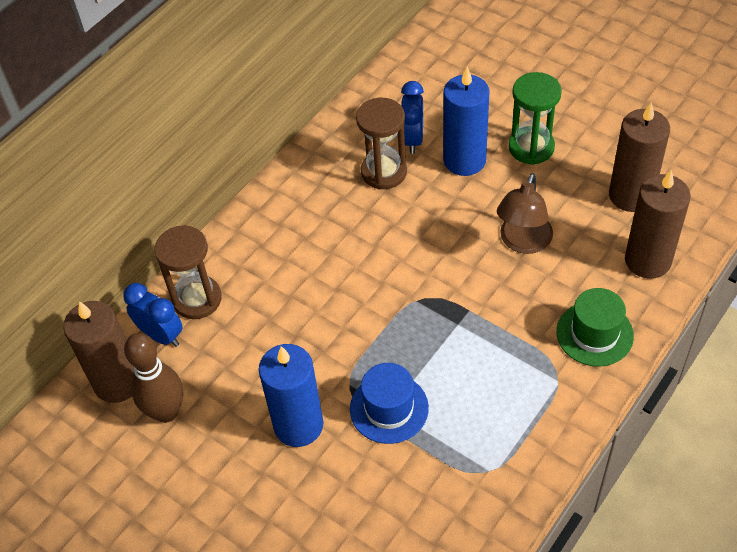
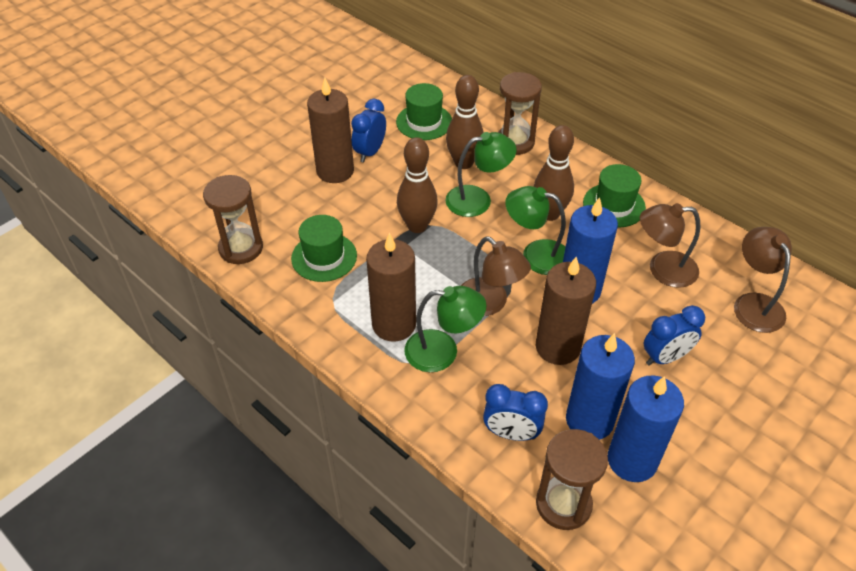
blue candle: 2 -> 3
blue clock: 2 -> 3
blue hat: 1 -> 0
brown bowling pin: 1 -> 3
brown hourglass: 2 -> 3
brown lamp: 1 -> 3
green hat: 1 -> 3
green hourglass: 1 -> 0
green lamp: 0 -> 3

